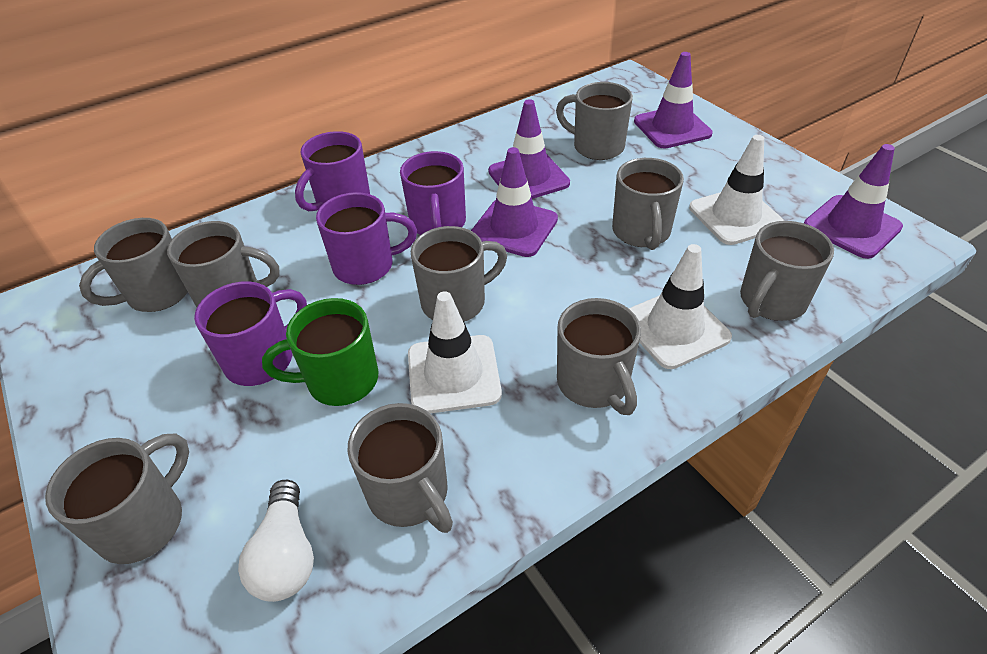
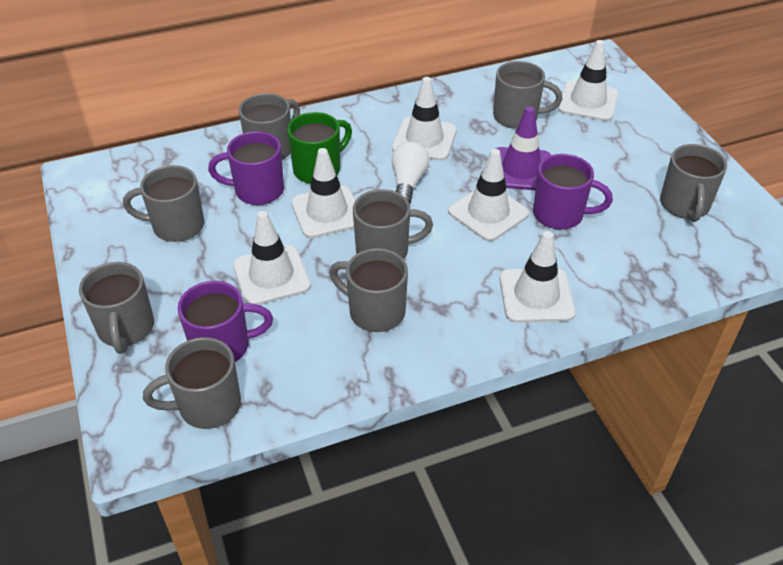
grey mug: 9 -> 8
purple mug: 4 -> 3
purple traffic cone: 4 -> 1
white traffic cone: 3 -> 6

